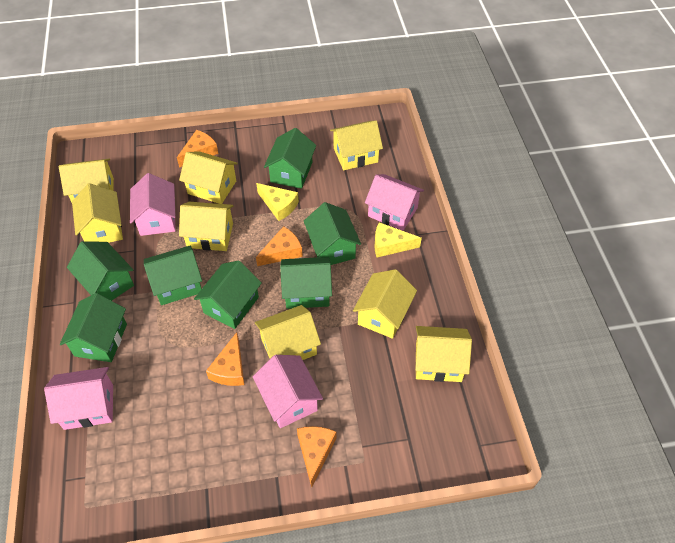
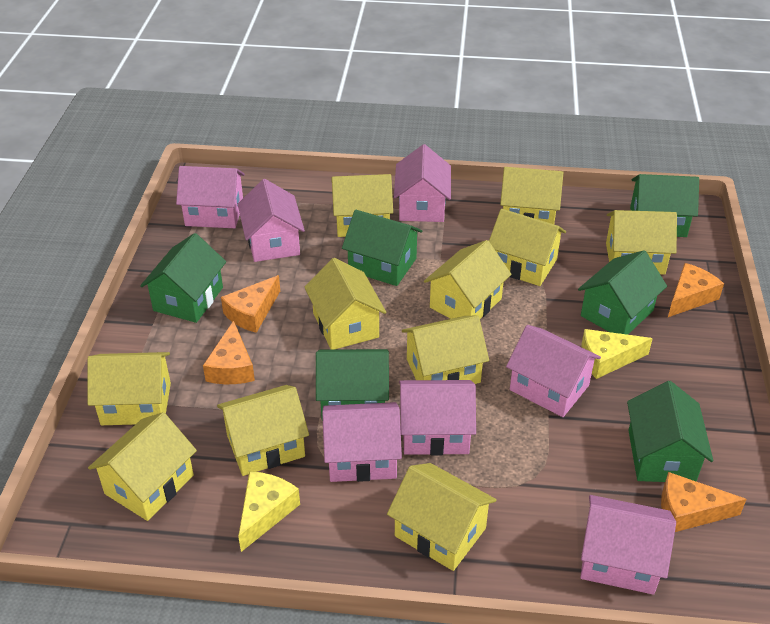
green house: 7 -> 6
pink house: 4 -> 7
yellow house: 8 -> 11

